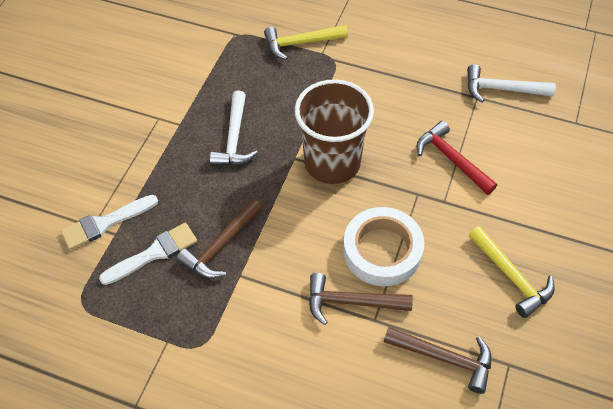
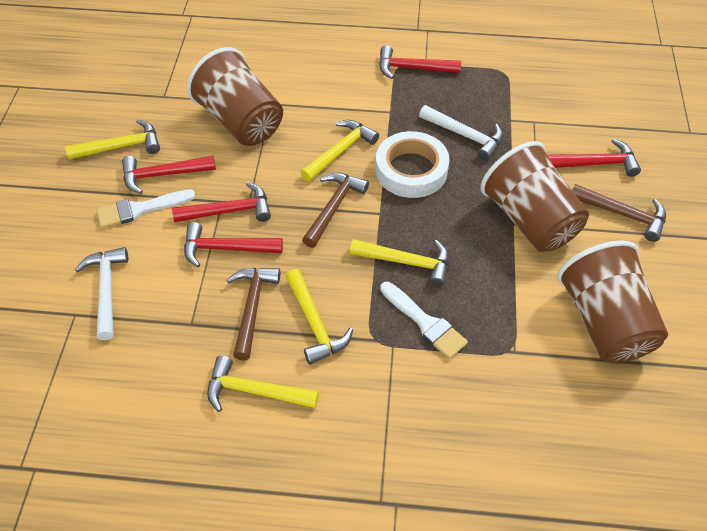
brown cup: 1 -> 3
red hammer: 1 -> 5
yellow hammer: 2 -> 5

